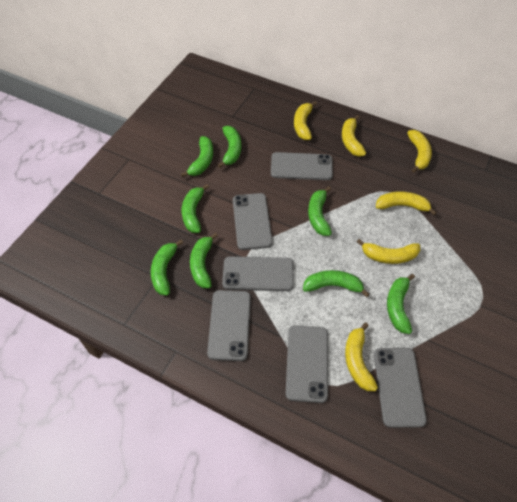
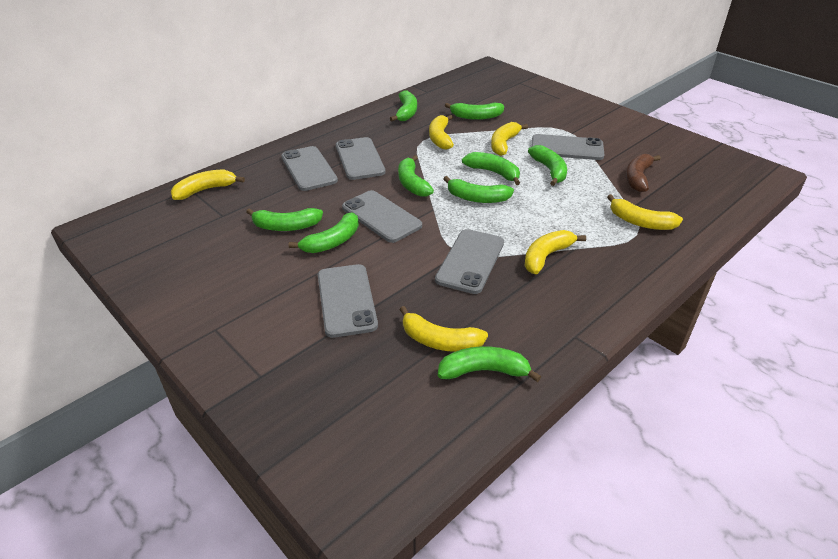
brown banana: 0 -> 1
green banana: 8 -> 9

